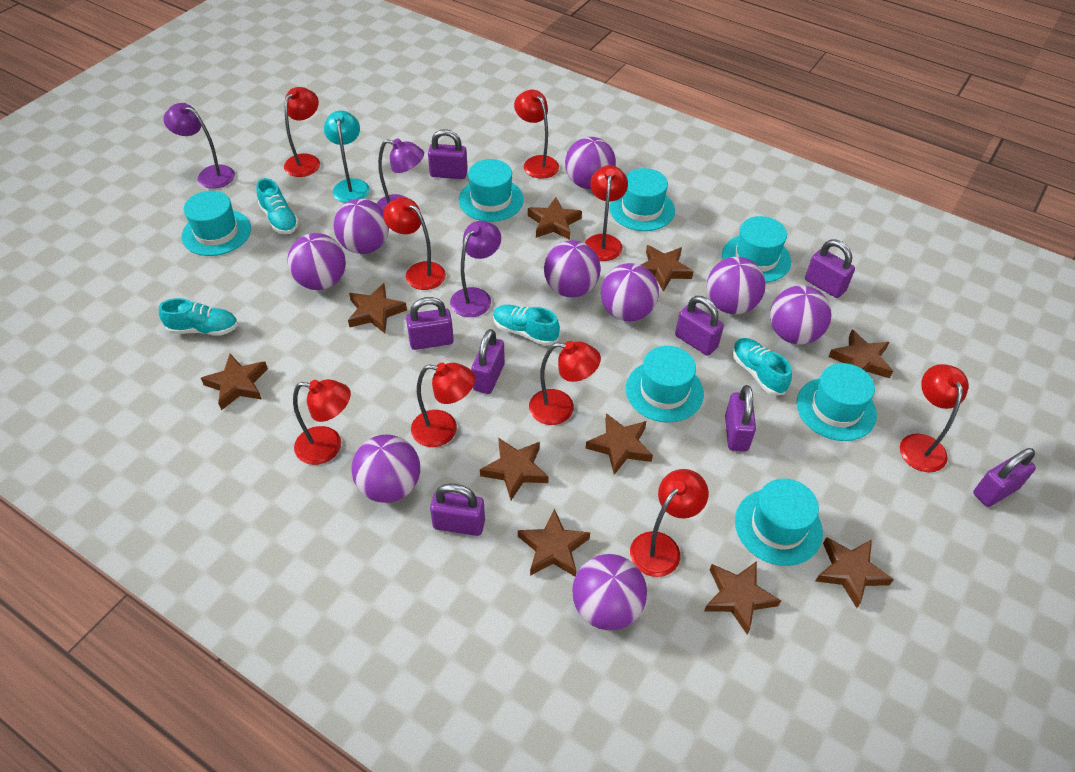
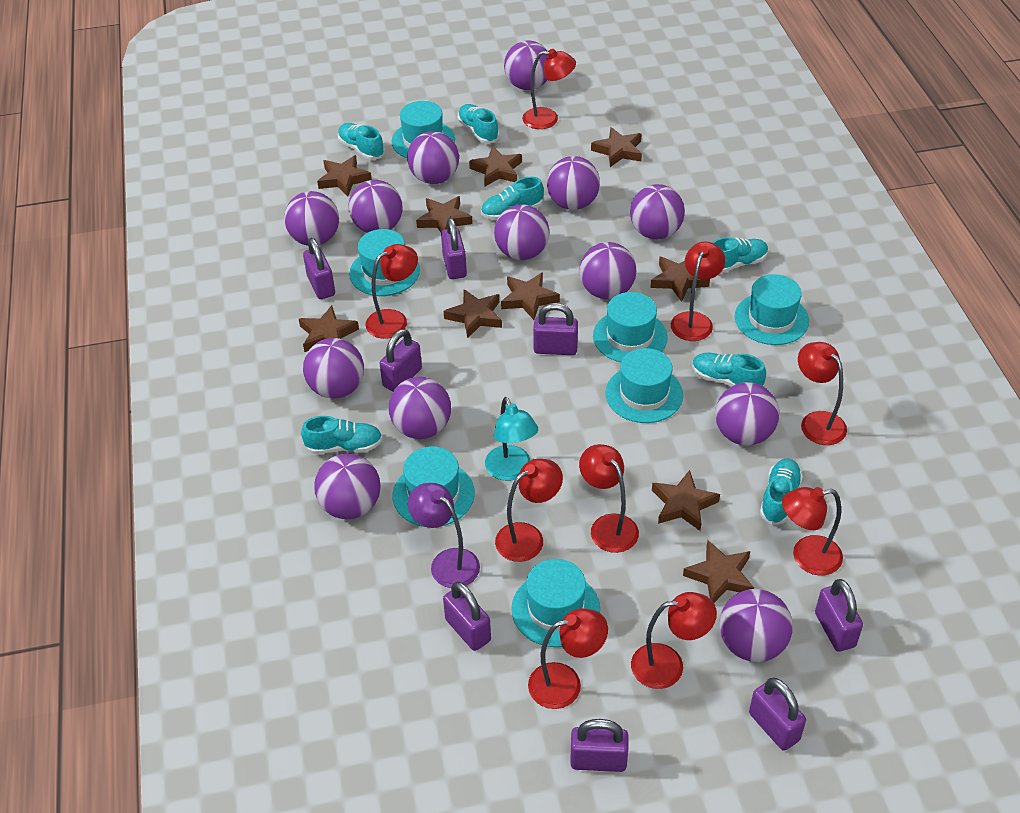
purple ball: 9 -> 13
purple lamp: 3 -> 1
turquoise shoe: 4 -> 7

